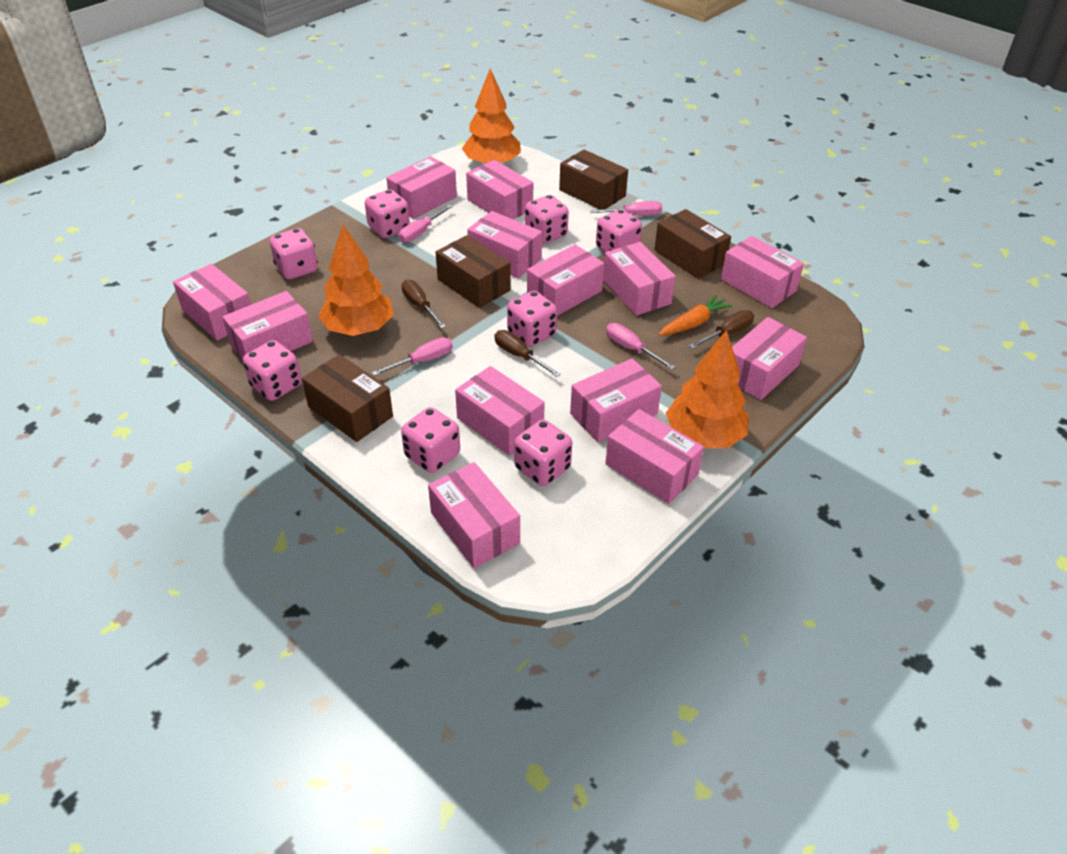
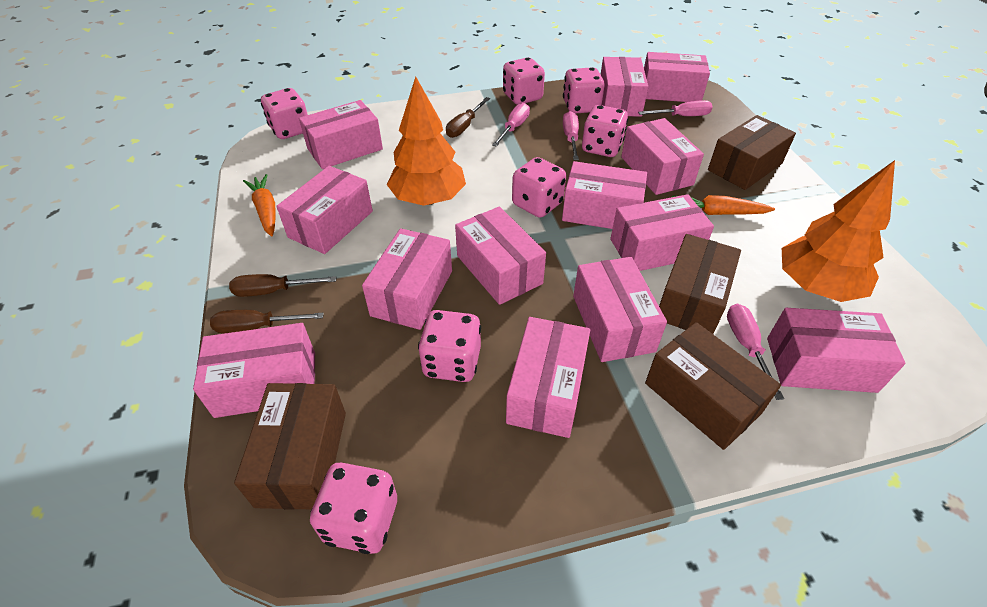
orange carrot: 1 -> 2
orange tree: 3 -> 2
pink dice: 8 -> 7

